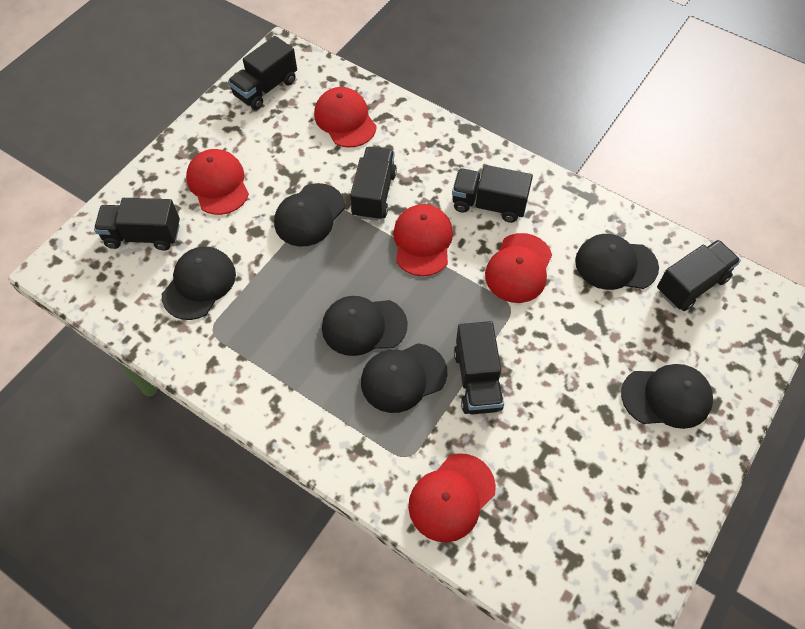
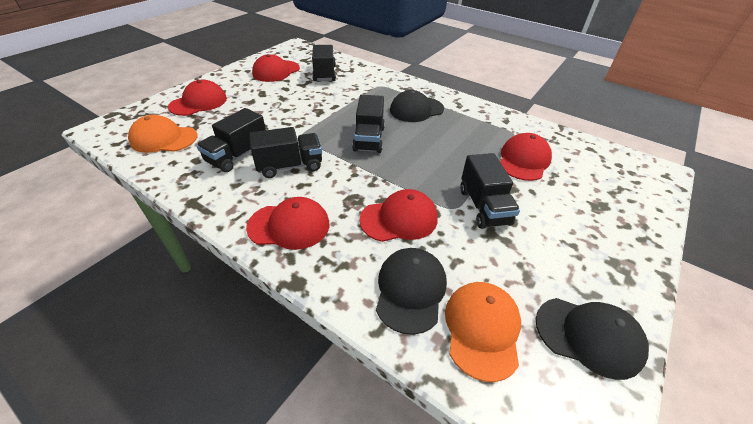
black cap: 6 -> 3
black truck: 6 -> 5
orange cap: 0 -> 2

